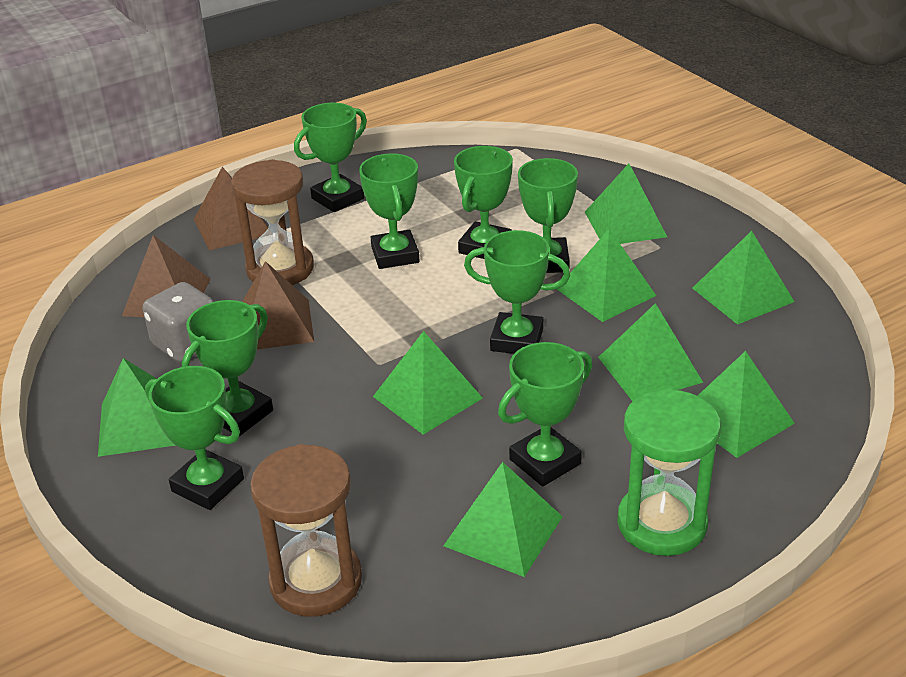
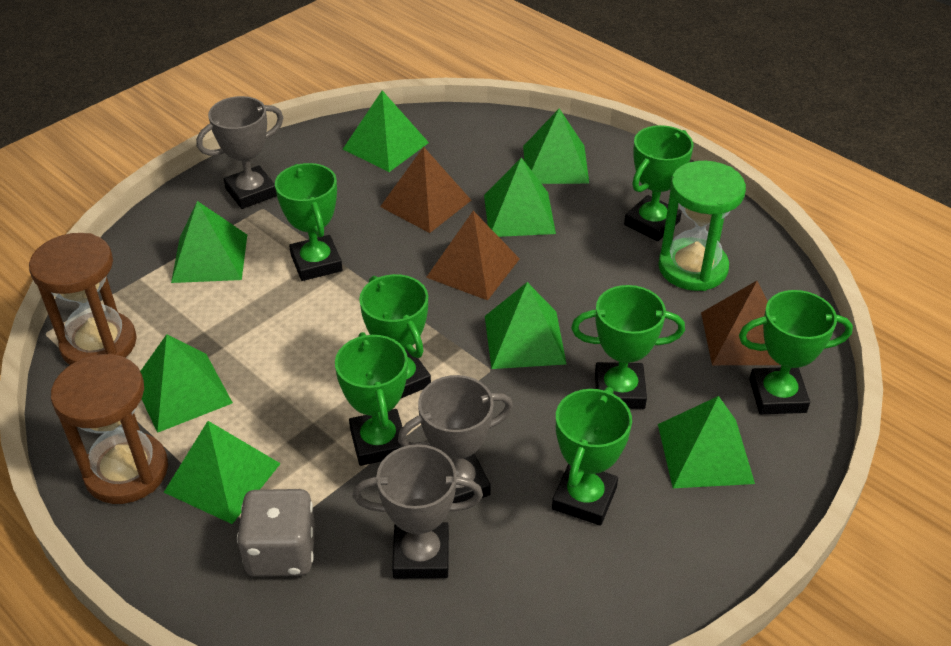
green trophy: 8 -> 7
grey trophy: 0 -> 3

